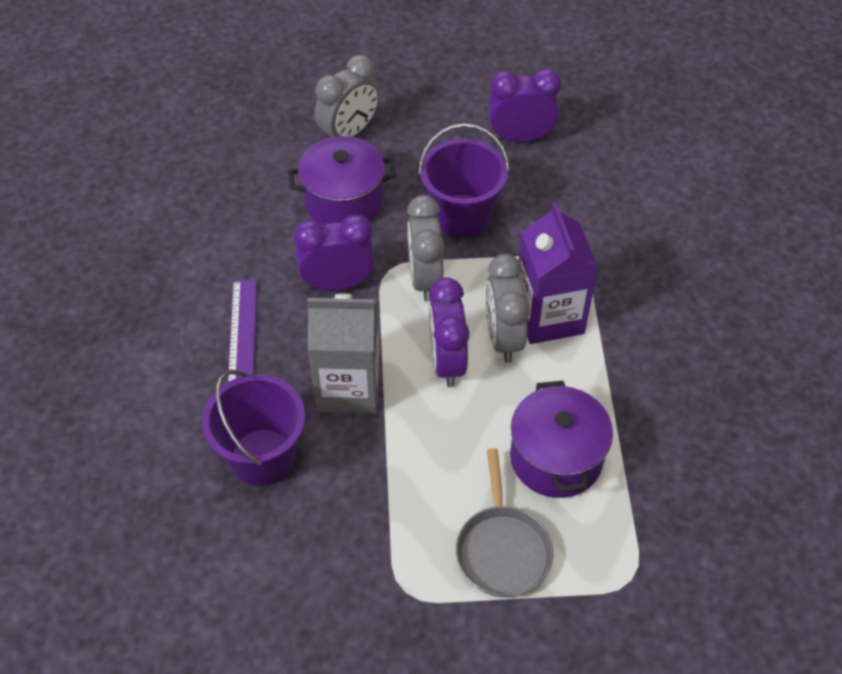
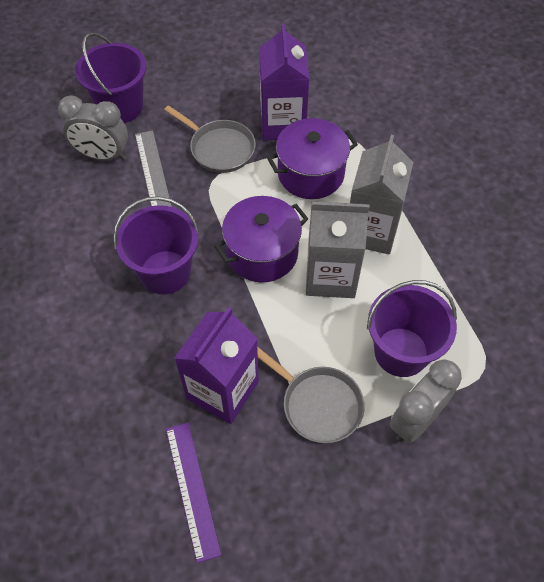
grey carton: 1 -> 2
grey clock: 3 -> 2
grey pan: 1 -> 2
grey ruler: 0 -> 1
purple bucket: 2 -> 3
purple carton: 1 -> 2
purple clock: 3 -> 0

